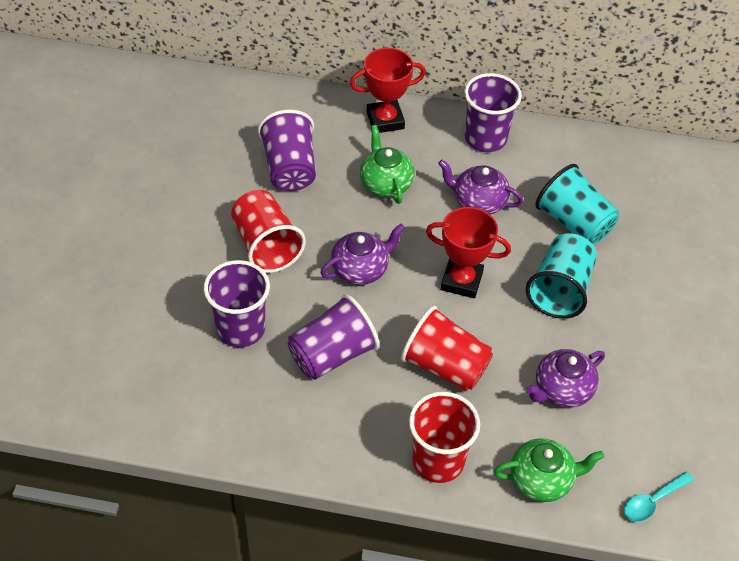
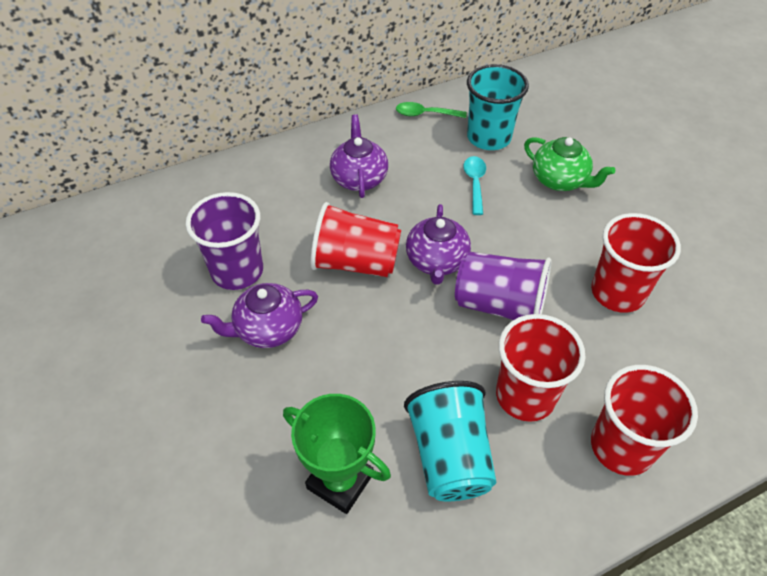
green spoon: 0 -> 1
green teapot: 2 -> 1
green trophy: 0 -> 1
purple cup: 4 -> 2
red cup: 3 -> 4
red trophy: 2 -> 0

